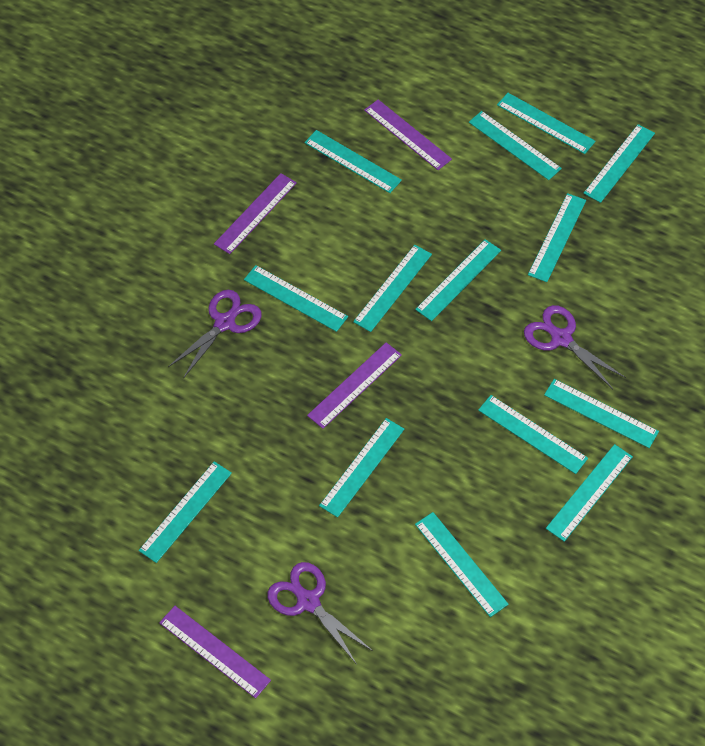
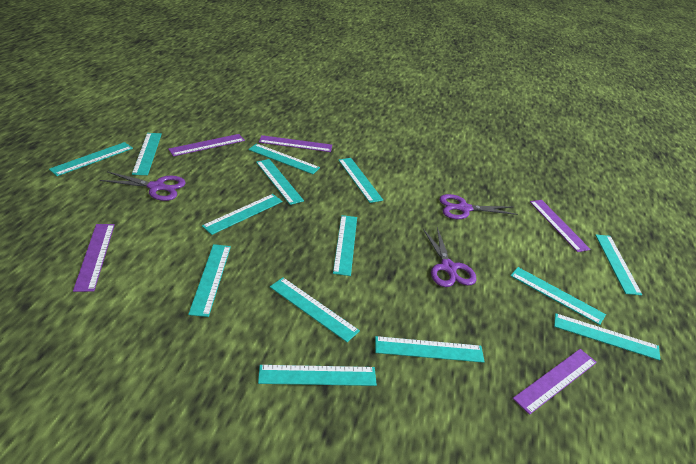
purple ruler: 4 -> 5

